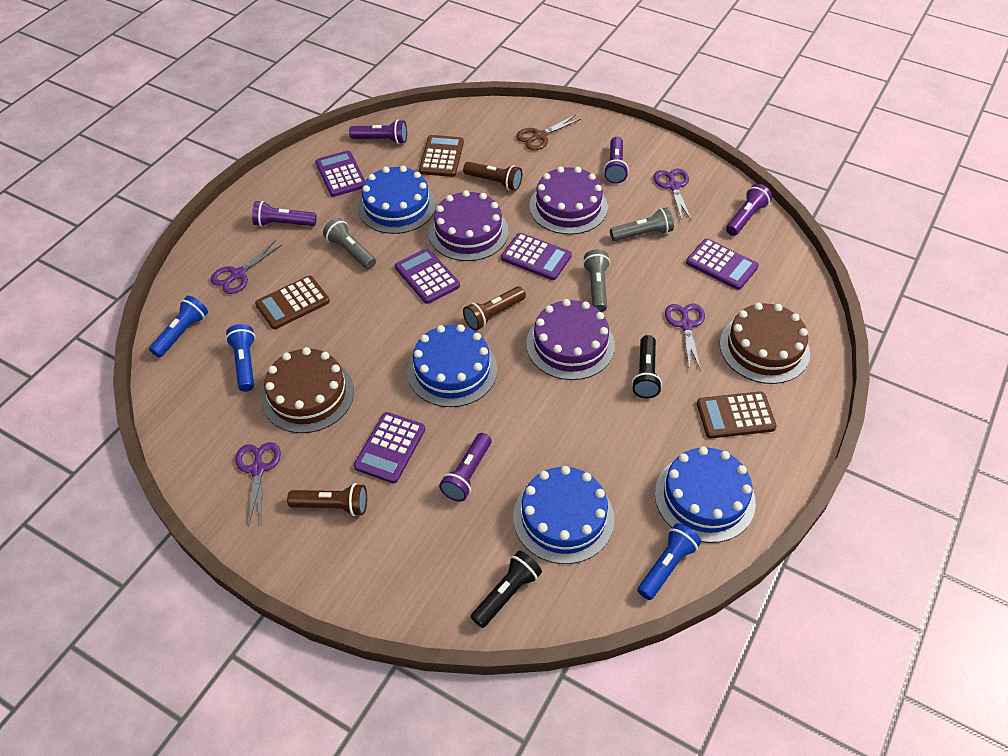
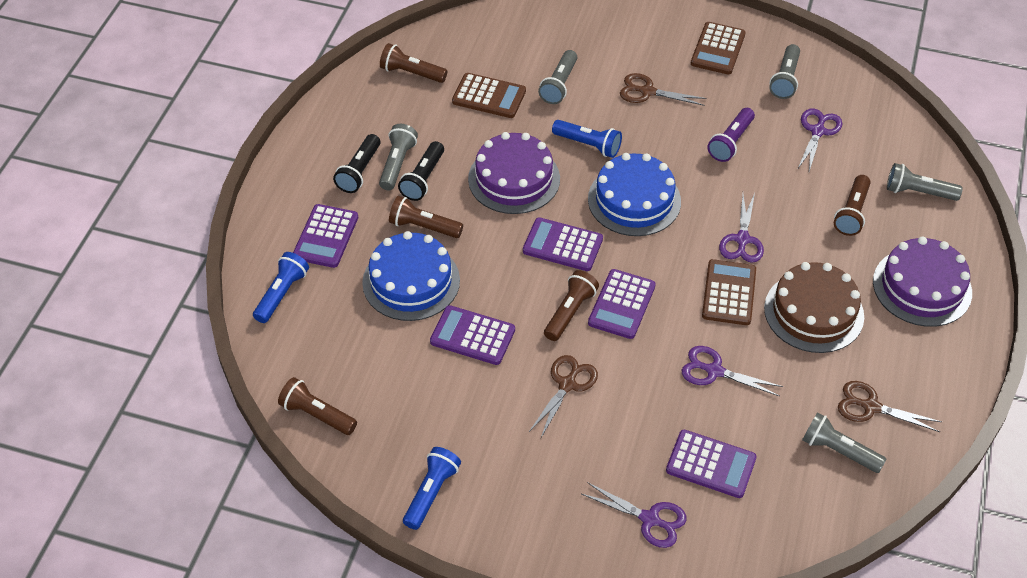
blue cake: 4 -> 2
brown cake: 2 -> 1
brown flashlight: 3 -> 5
brown scissors: 1 -> 3
grey flashlight: 3 -> 5
purple cake: 3 -> 2
purple flashlight: 5 -> 1

